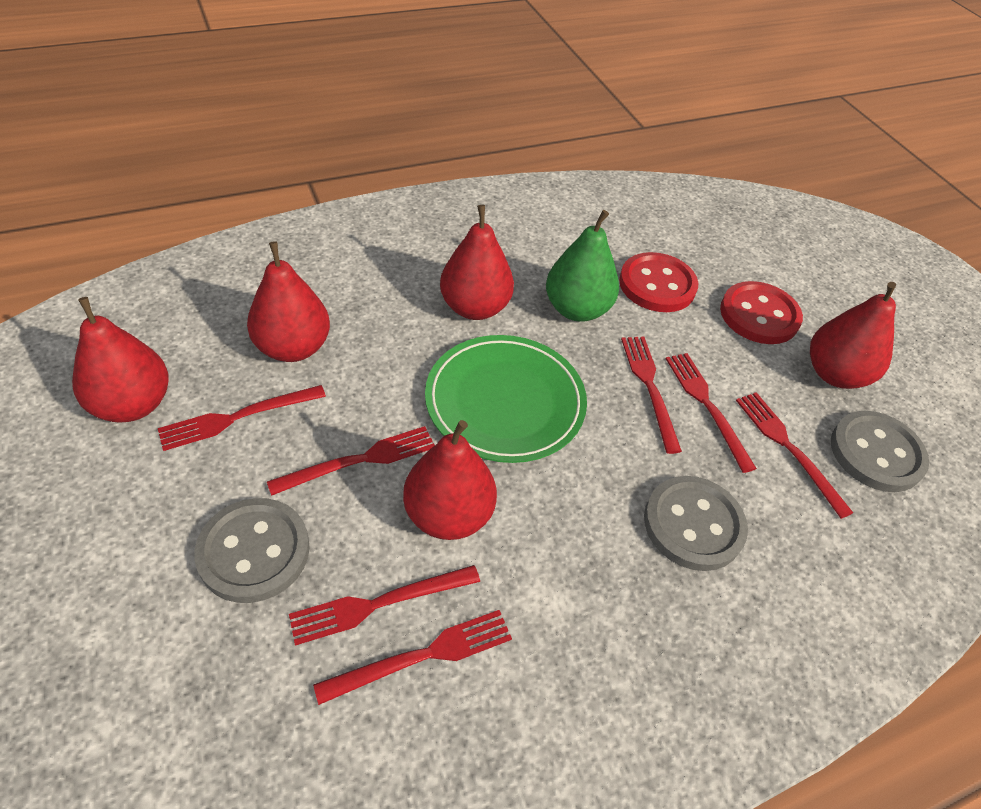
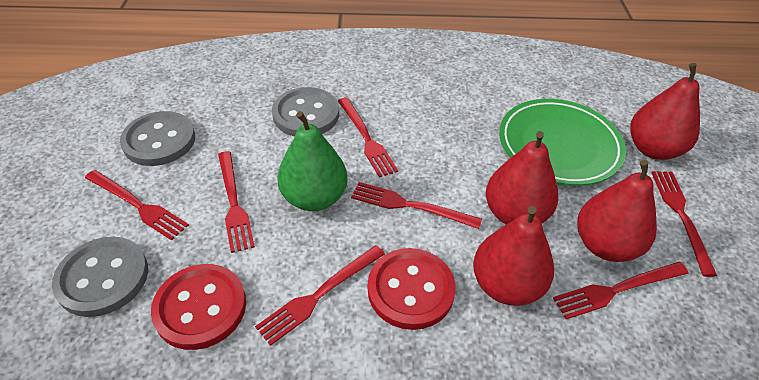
red pear: 5 -> 4

